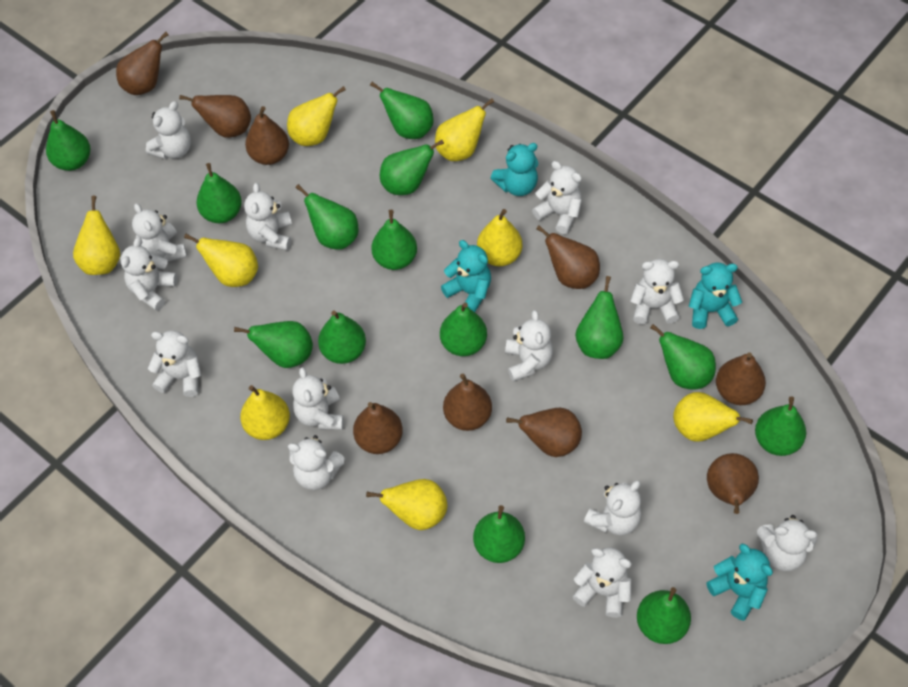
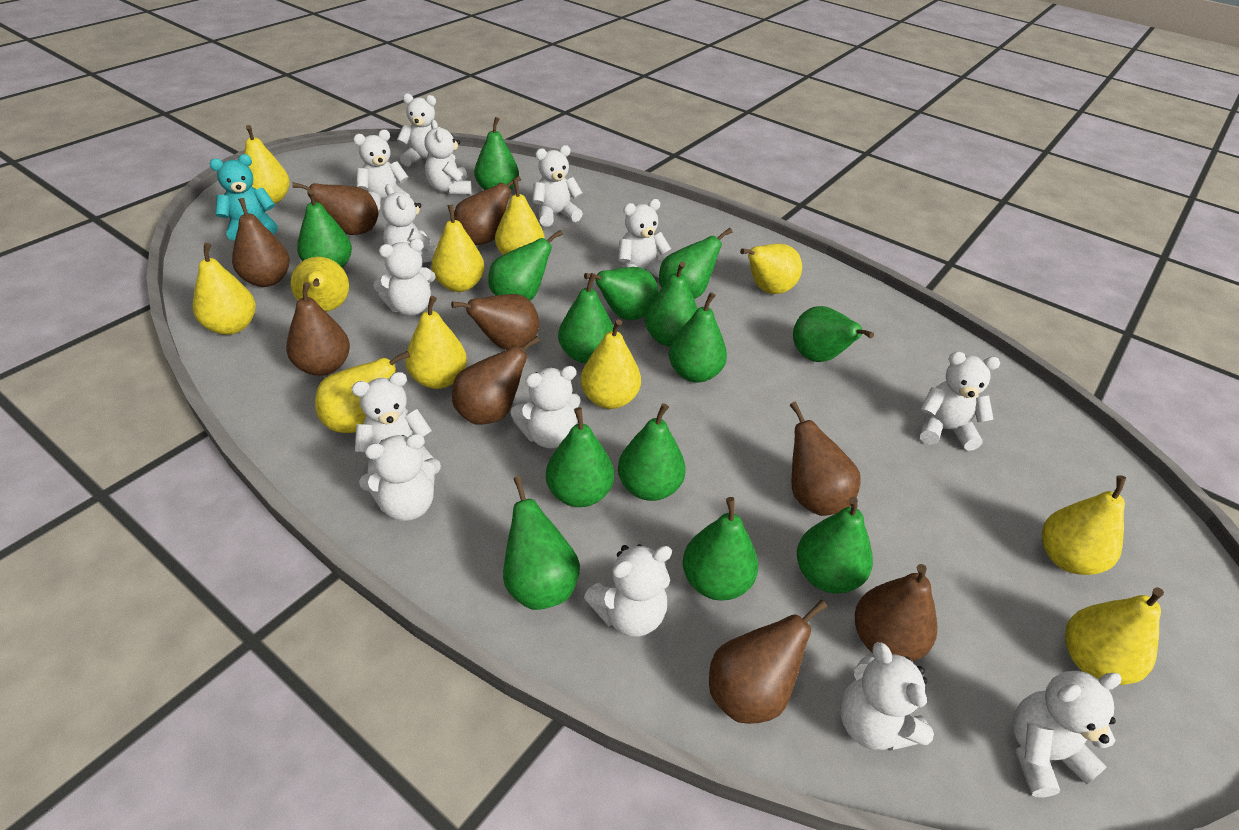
turquoise teddy bear: 4 -> 1
white teddy bear: 13 -> 14
yellow pear: 8 -> 11

